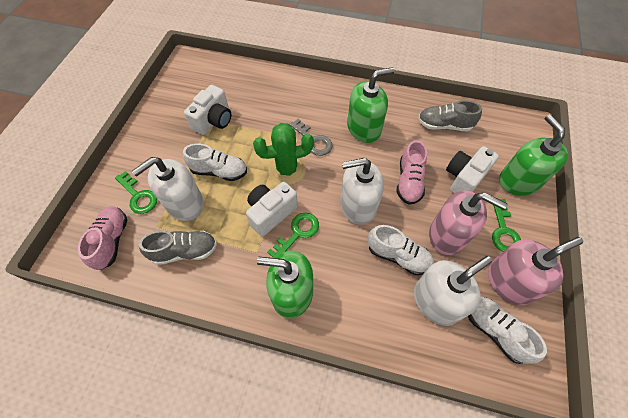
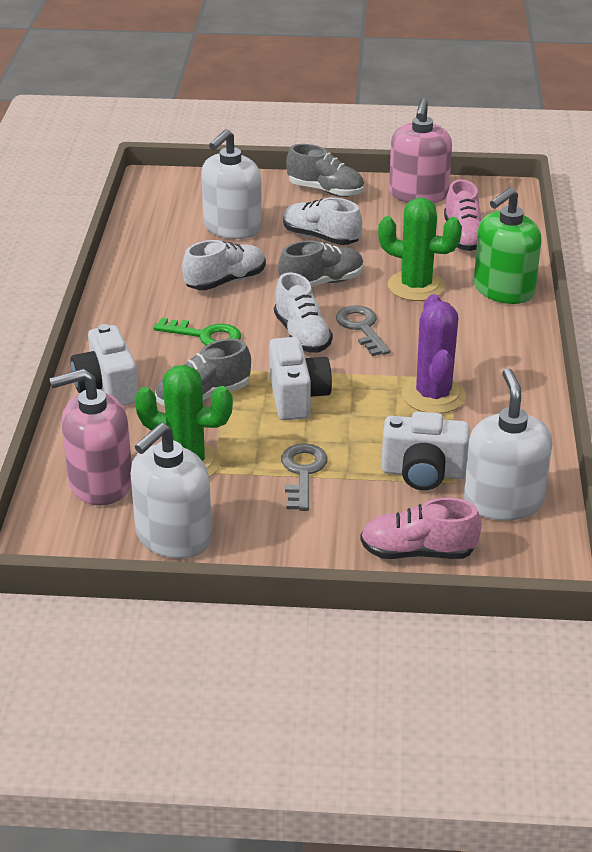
green cactus: 1 -> 2
green key: 3 -> 1
green soap dispenser: 3 -> 1
grey key: 1 -> 2
grey shoe: 2 -> 3
purple cactus: 0 -> 1

